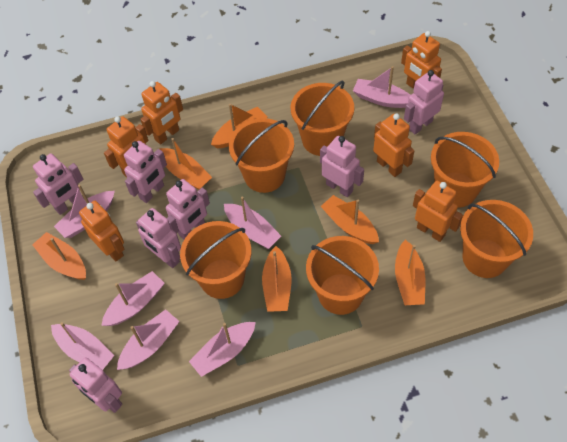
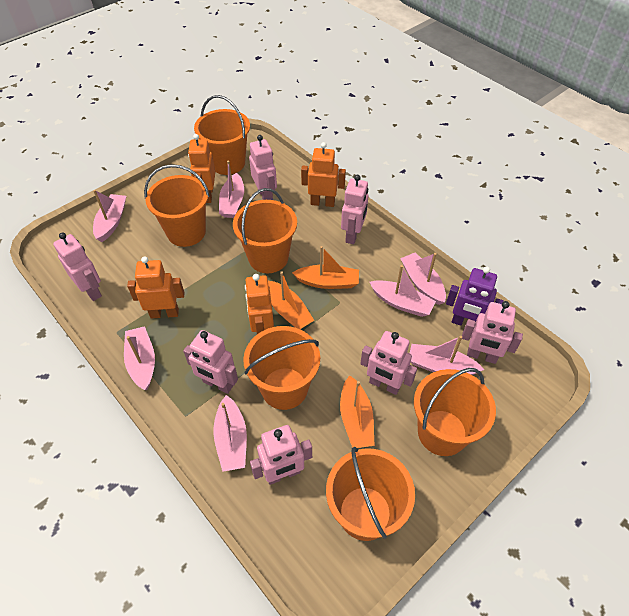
orange boat: 6 -> 3
orange robot: 6 -> 4
purple robot: 0 -> 1

